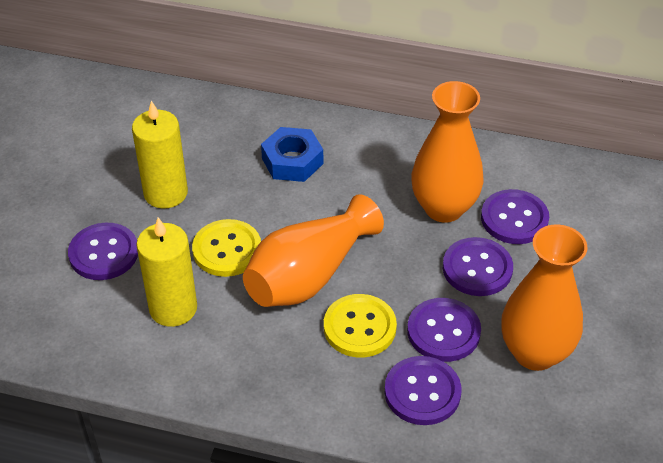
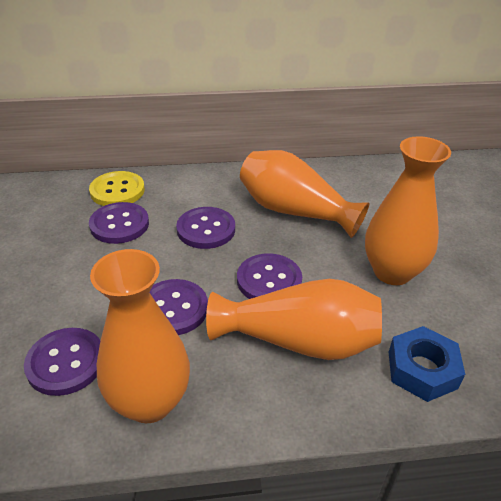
orange vase: 3 -> 4
yellow button: 2 -> 1
yellow candle: 2 -> 0

